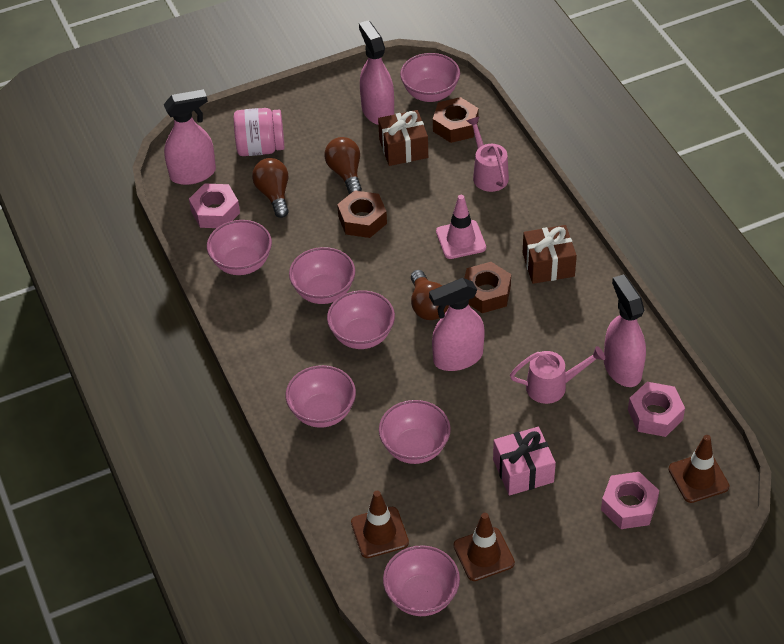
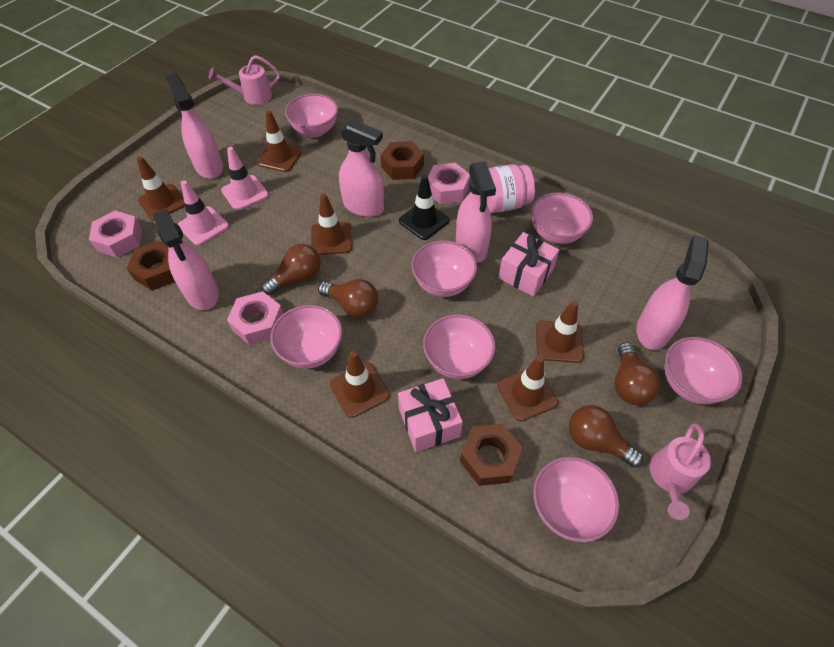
black traffic cone: 0 -> 1
brown gift: 2 -> 0
brown light bulb: 3 -> 4
brown traffic cone: 3 -> 6
pink gift: 1 -> 2
pink spray bottle: 4 -> 5
pink traffic cone: 1 -> 2

